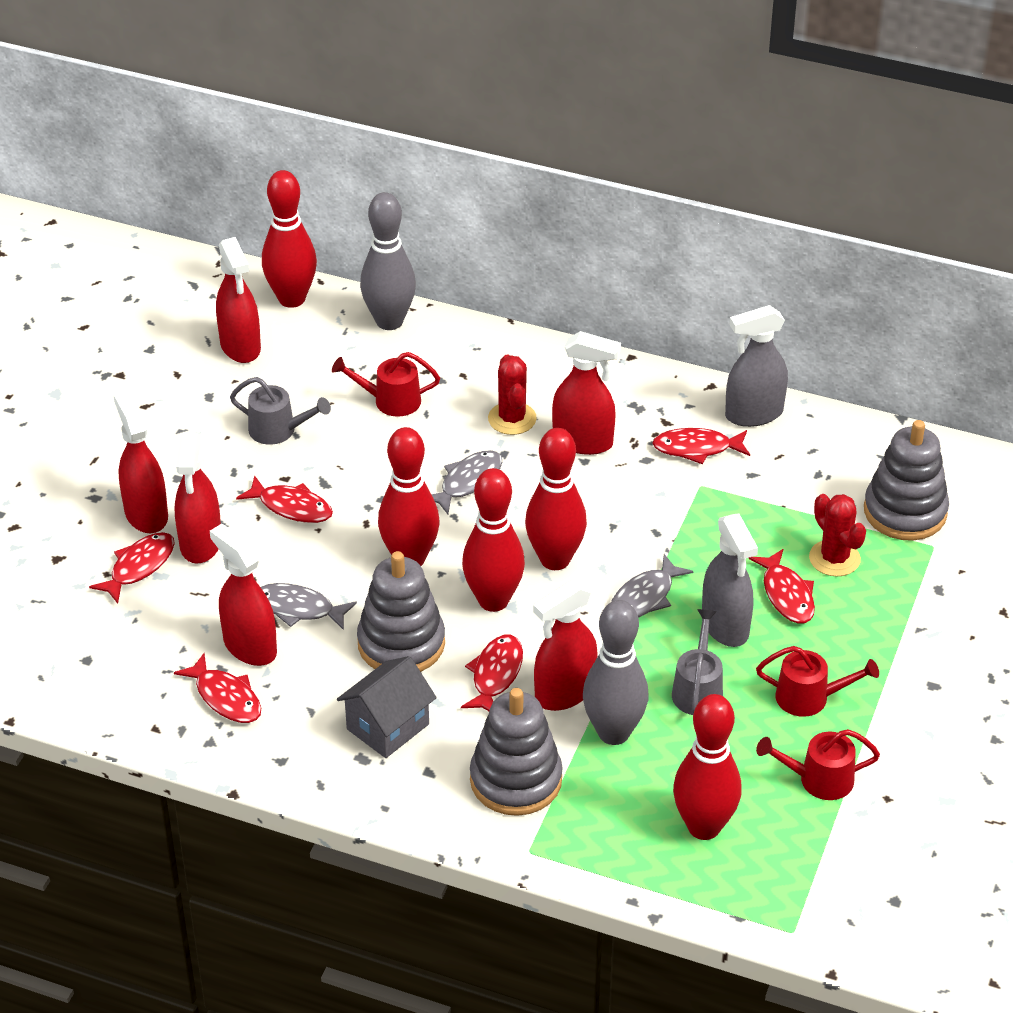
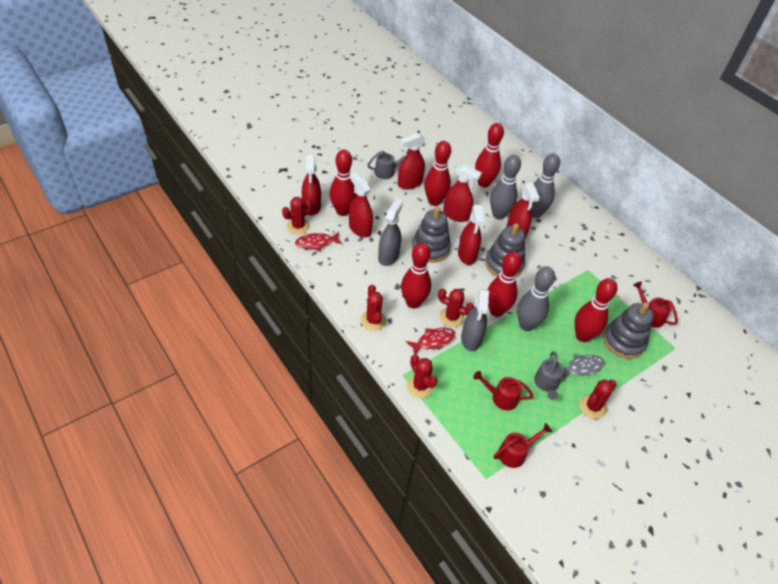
grey bowling pin: 2 -> 3
grey fish: 3 -> 1
grey house: 1 -> 0
red bowling pin: 5 -> 6
red cactus: 2 -> 5
red fish: 6 -> 2

